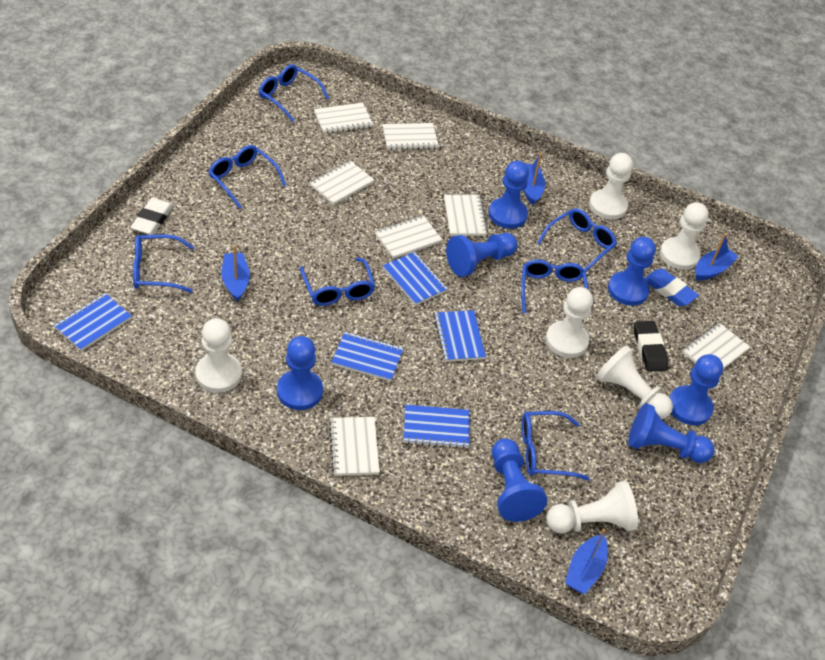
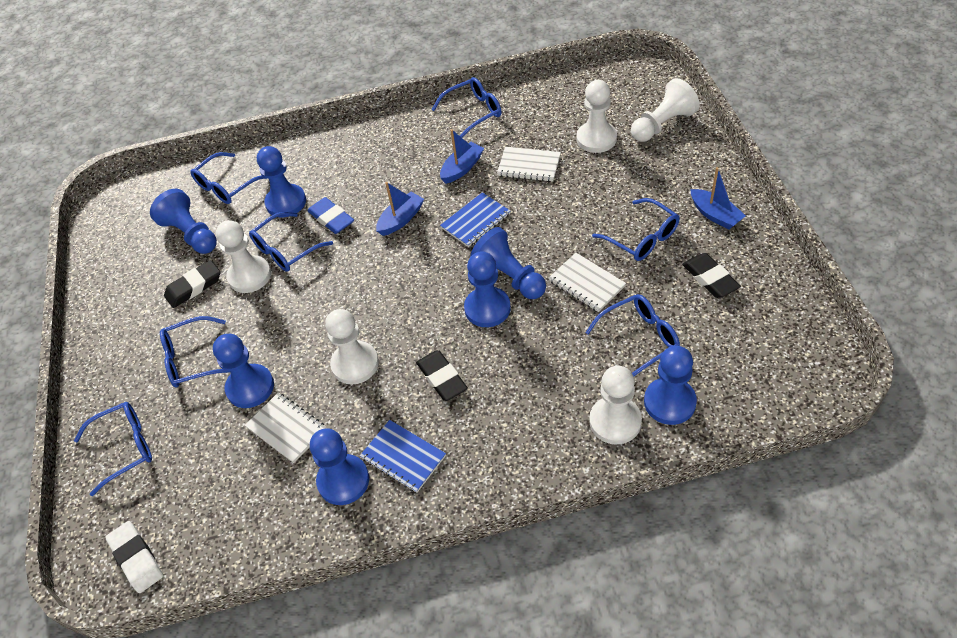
black eraser: 1 -> 3
blue boat: 4 -> 3
blue notebook: 5 -> 2
white notebook: 7 -> 3
white pawn: 6 -> 5

